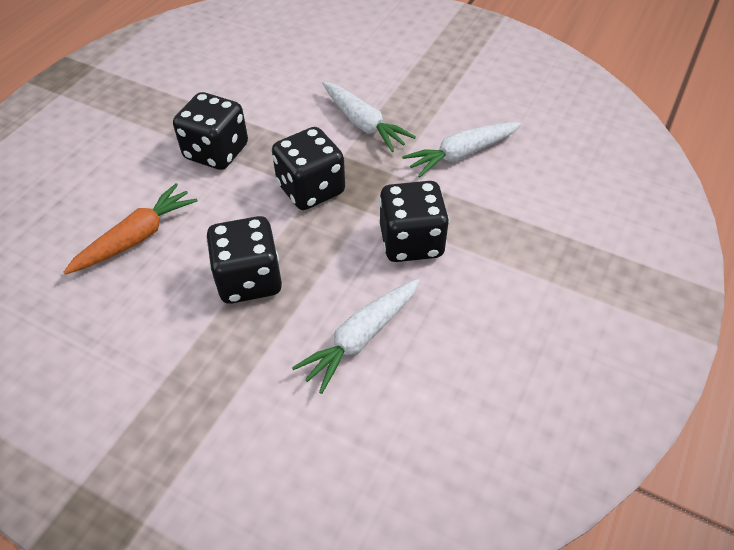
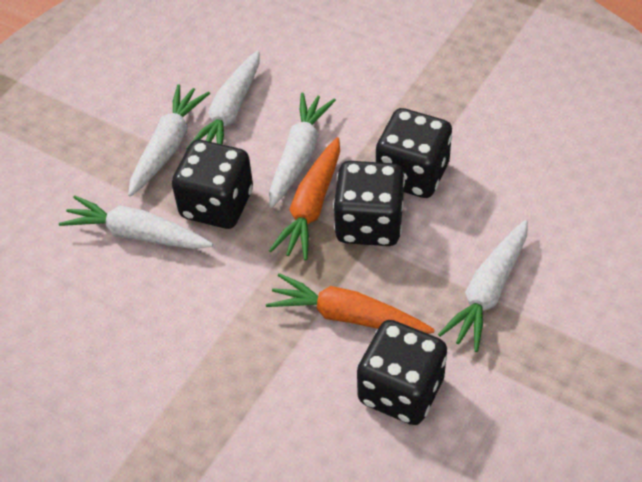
orange carrot: 1 -> 2
white carrot: 3 -> 5

